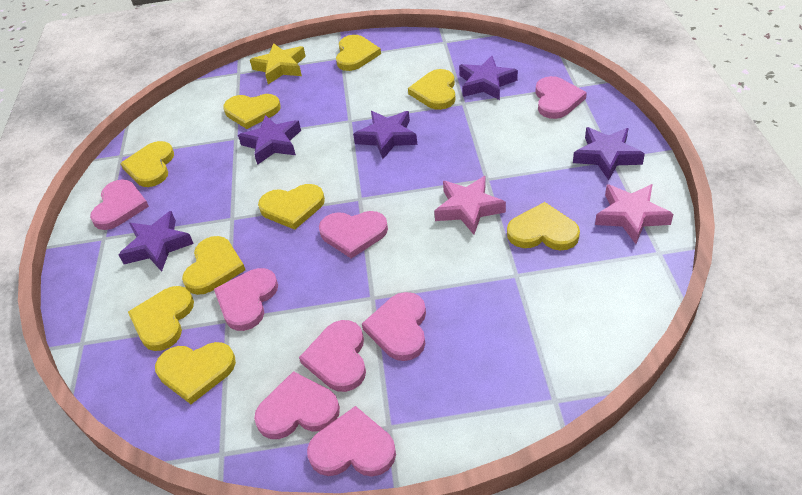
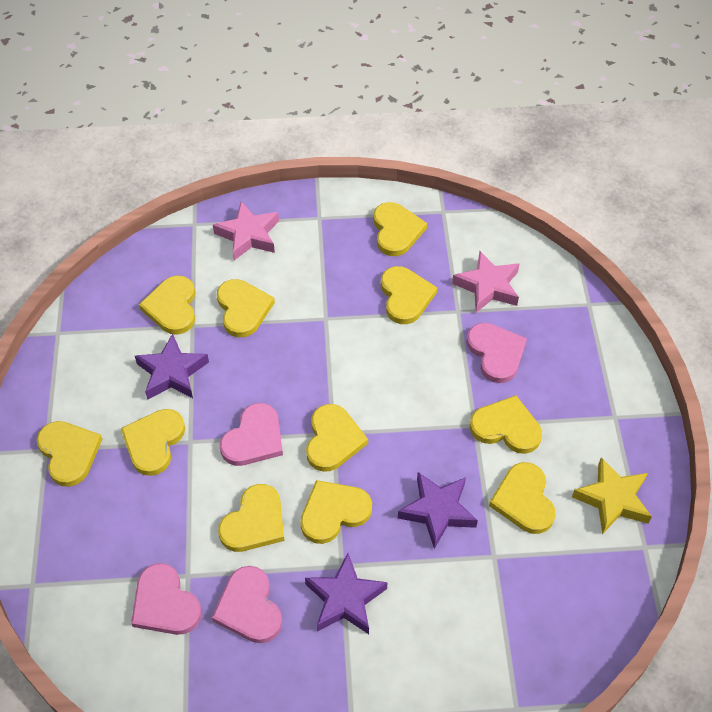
pink heart: 8 -> 4
purple star: 5 -> 3
yellow heart: 9 -> 11

